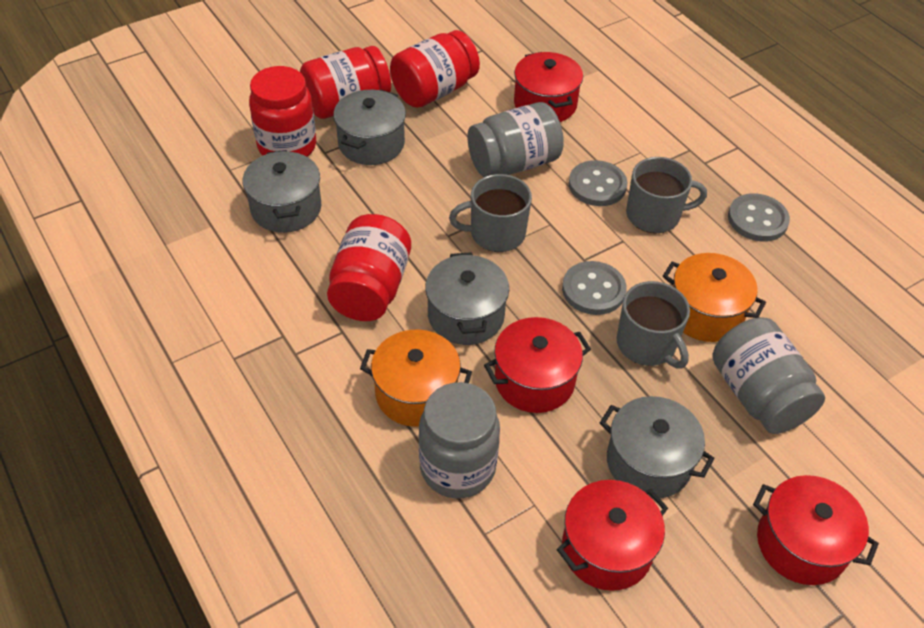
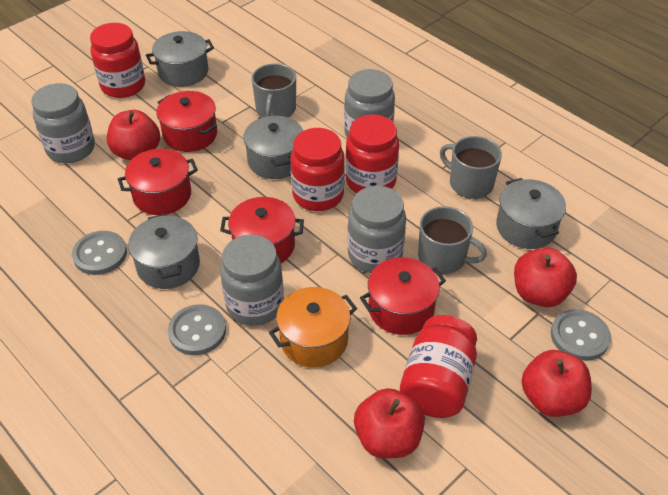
grey jar: 3 -> 4
orange pot: 2 -> 1
red apple: 0 -> 4

